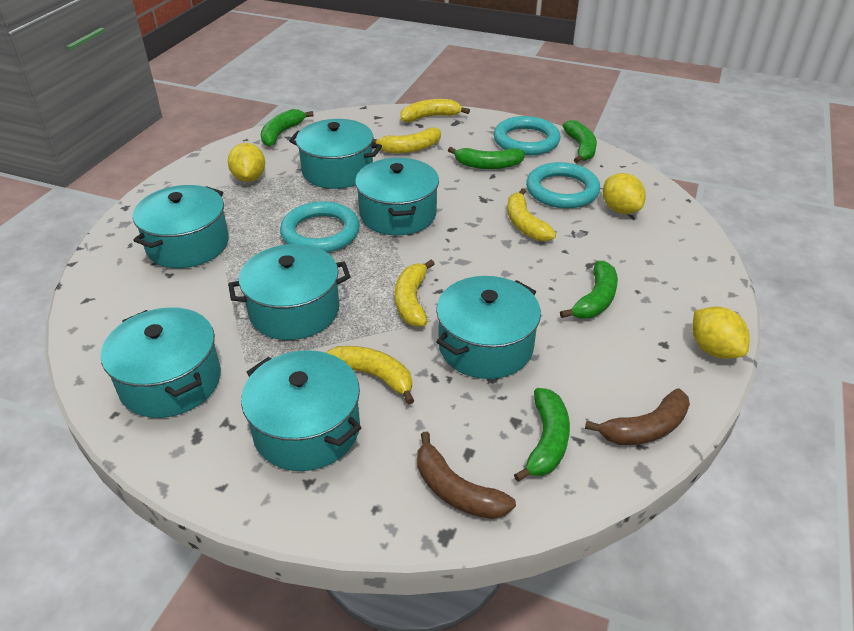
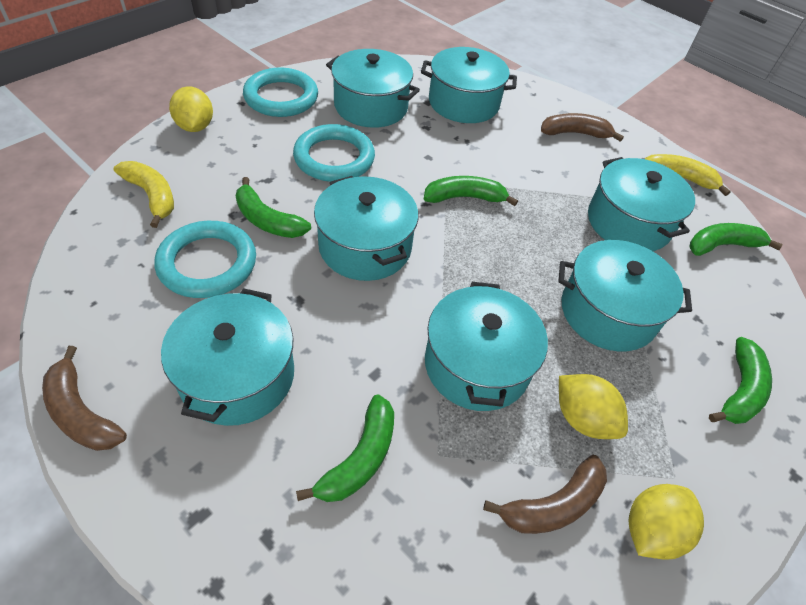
brown banana: 2 -> 3
yellow banana: 5 -> 2

